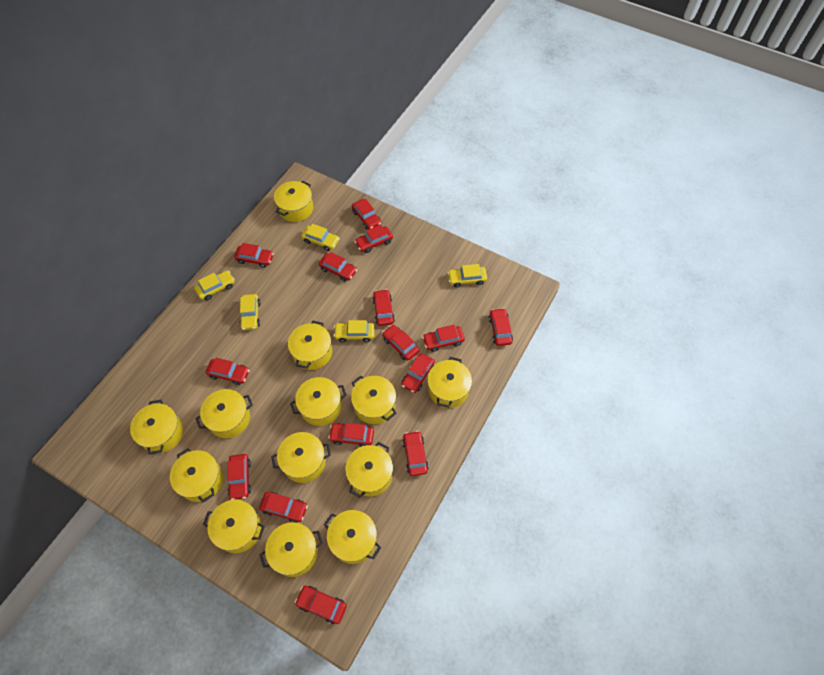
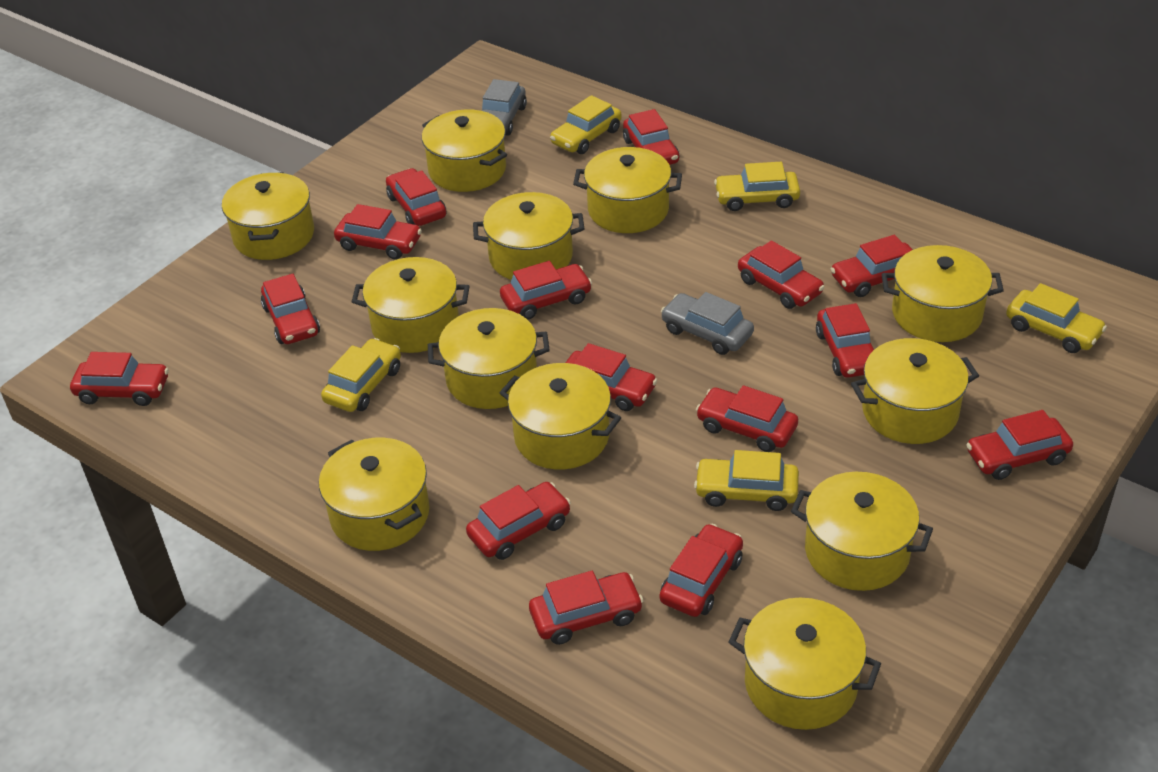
grey car: 0 -> 2
yellow pot: 13 -> 12

